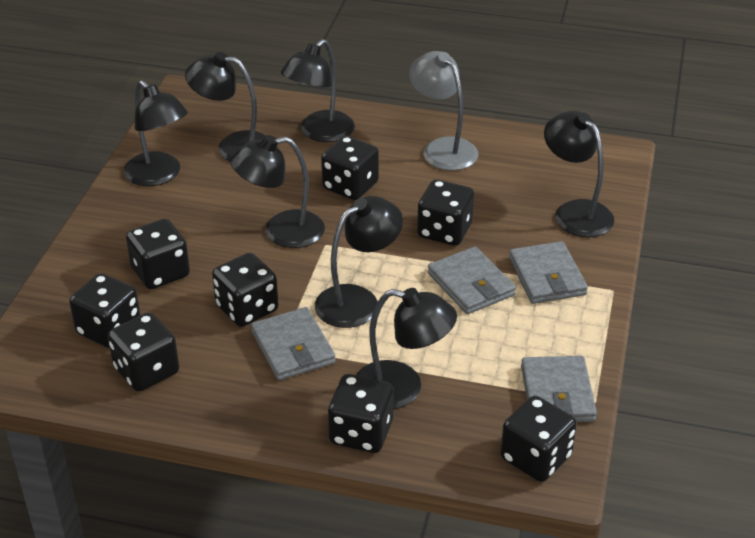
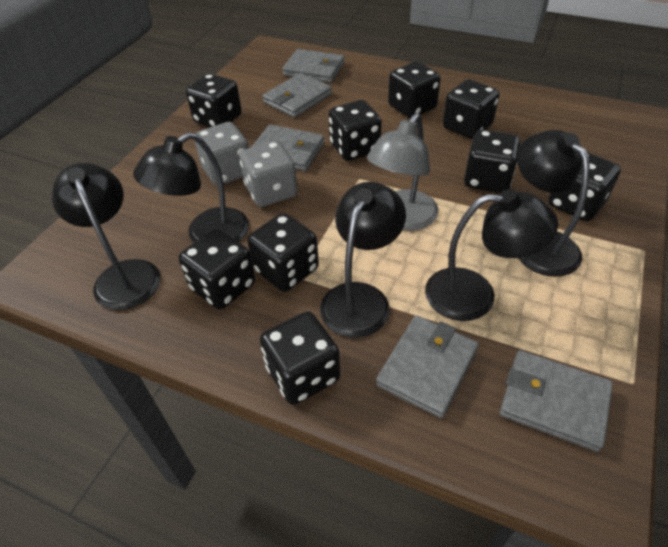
black dice: 8 -> 9
black lamp: 7 -> 5
grey dice: 0 -> 2
grey wallet: 4 -> 5

